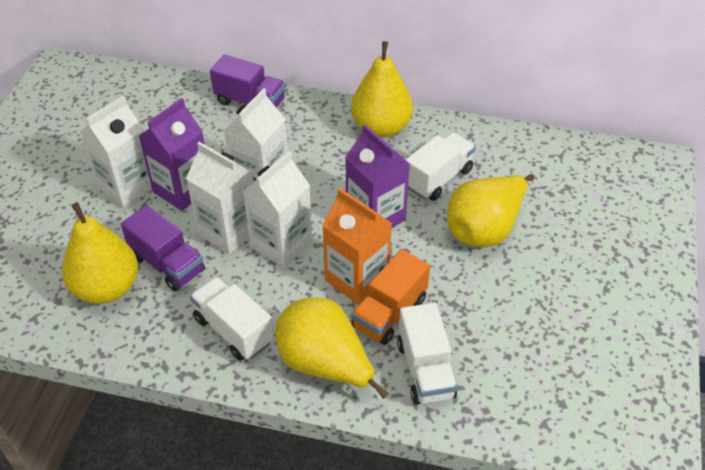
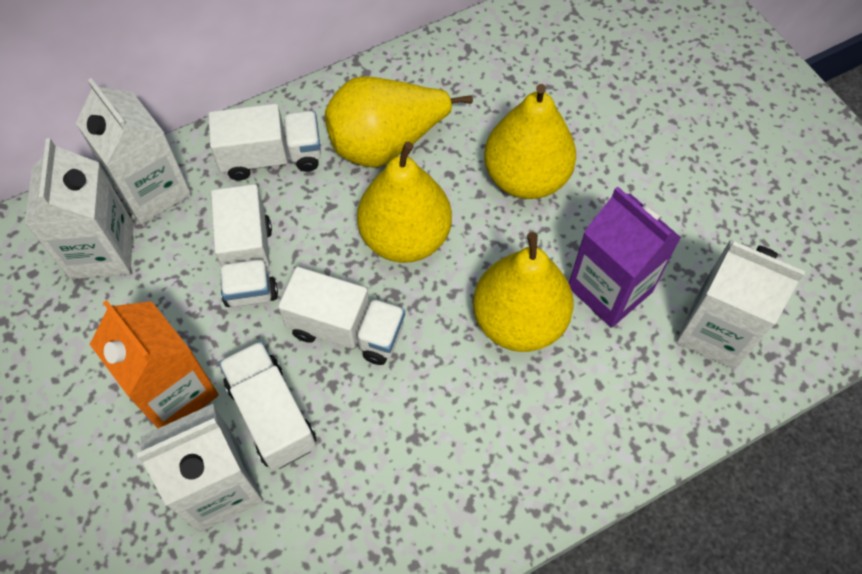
orange truck: 1 -> 0
purple carton: 2 -> 1
purple truck: 2 -> 0
white truck: 3 -> 4

